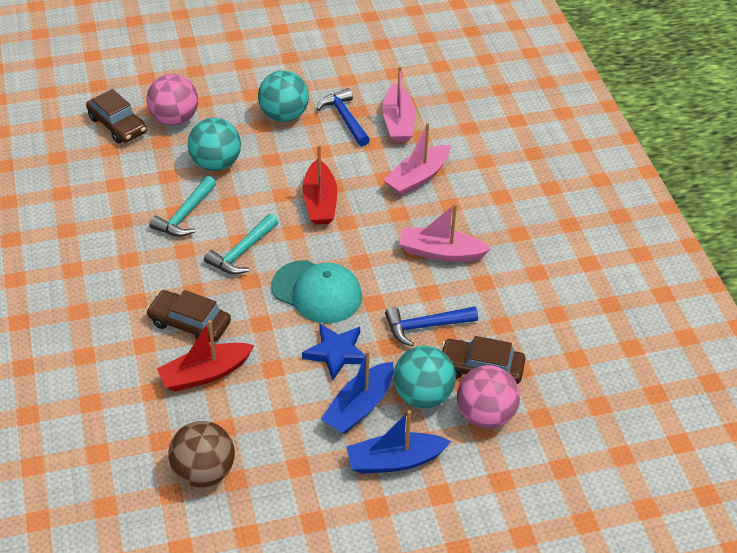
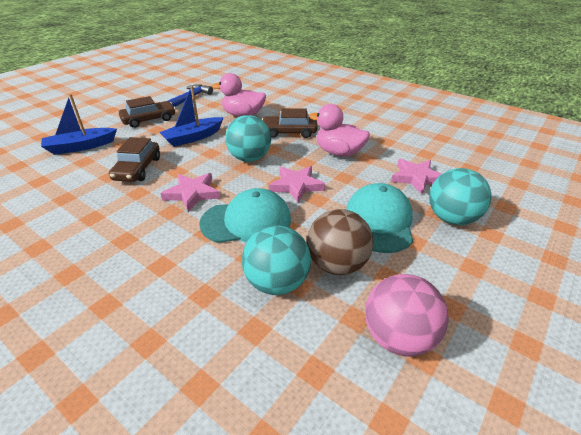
blue hammer: 2 -> 1
blue star: 1 -> 0
pink ball: 2 -> 1
pink boat: 3 -> 0
pink duck: 0 -> 2
pink star: 0 -> 3
red boat: 2 -> 0
turquoise cap: 1 -> 2
turquoise hammer: 2 -> 0

